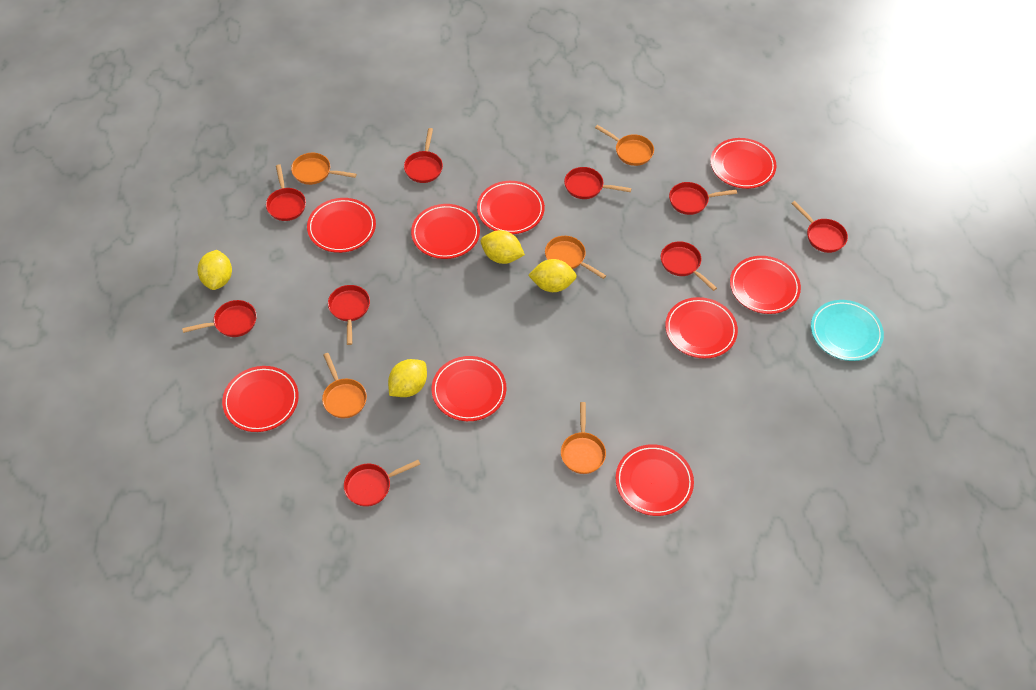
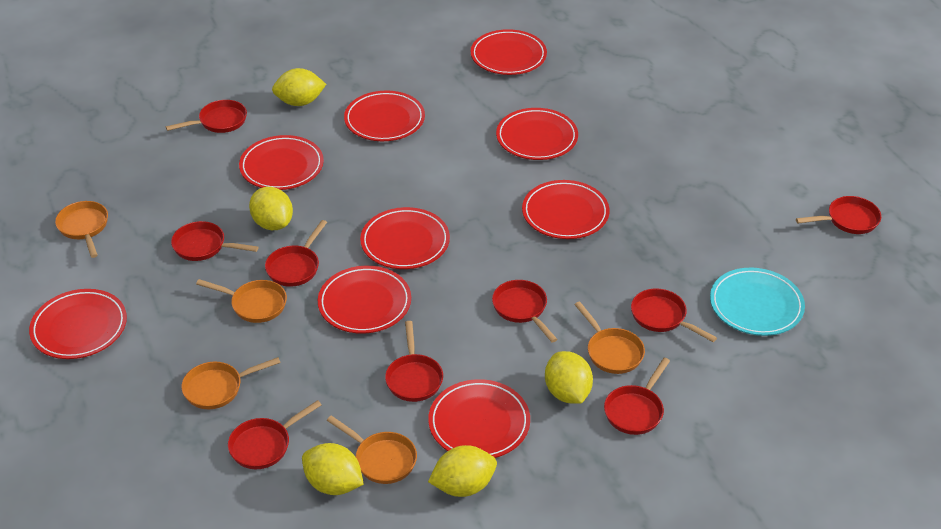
yellow lemon: 4 -> 5

